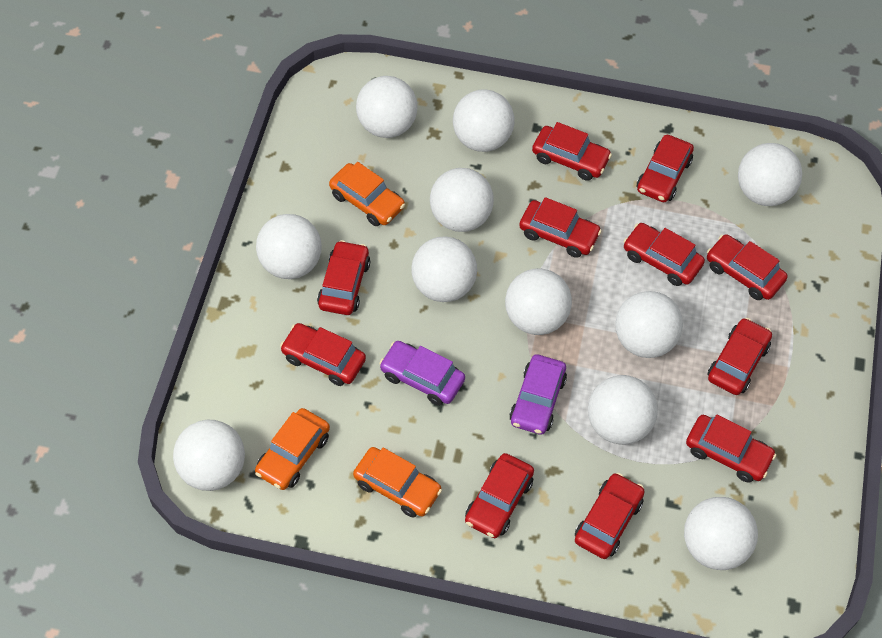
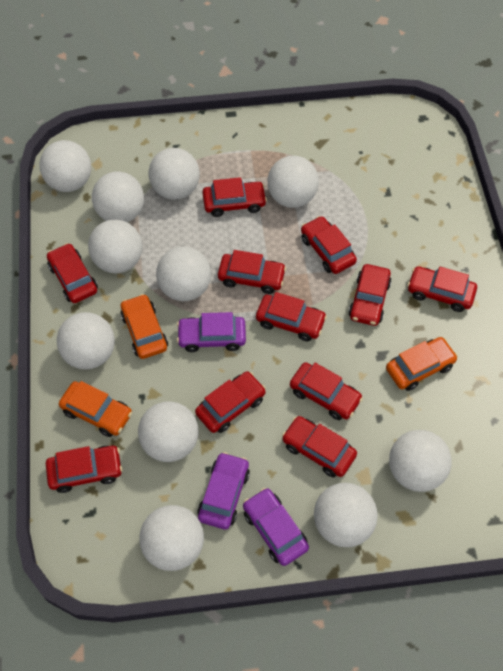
purple car: 2 -> 3

